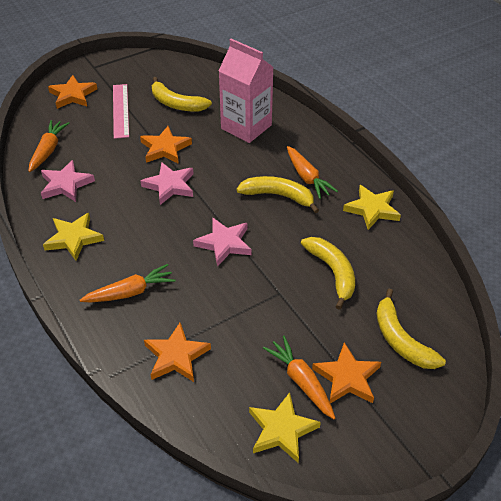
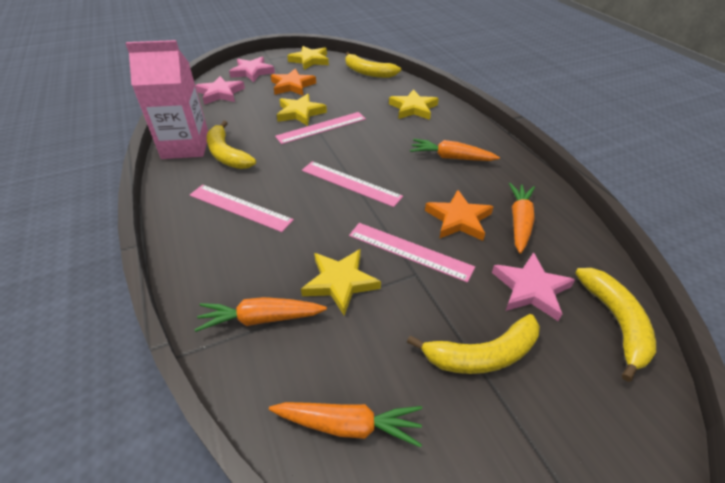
orange star: 4 -> 2
pink ruler: 1 -> 4
yellow star: 3 -> 4

